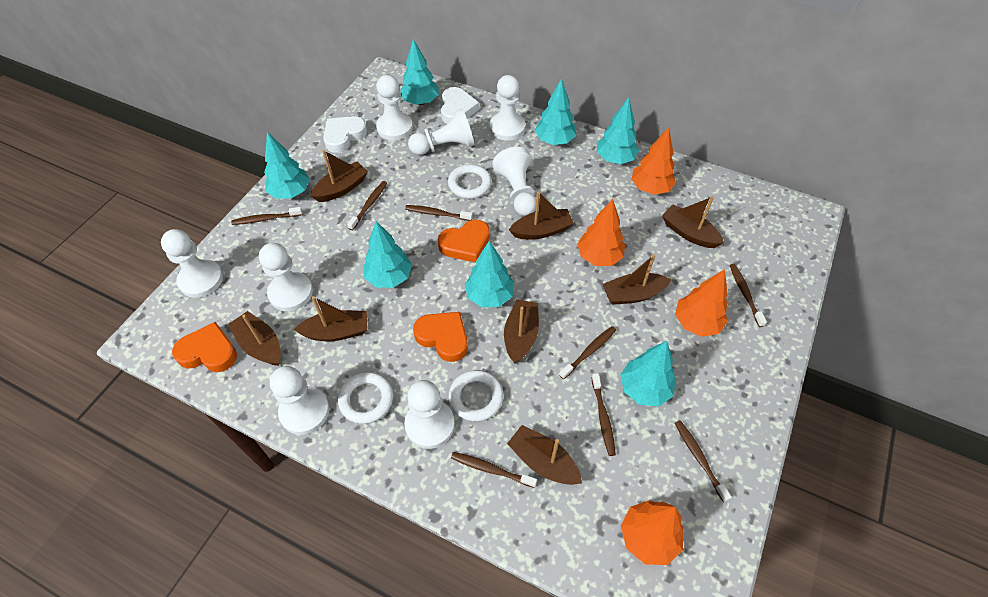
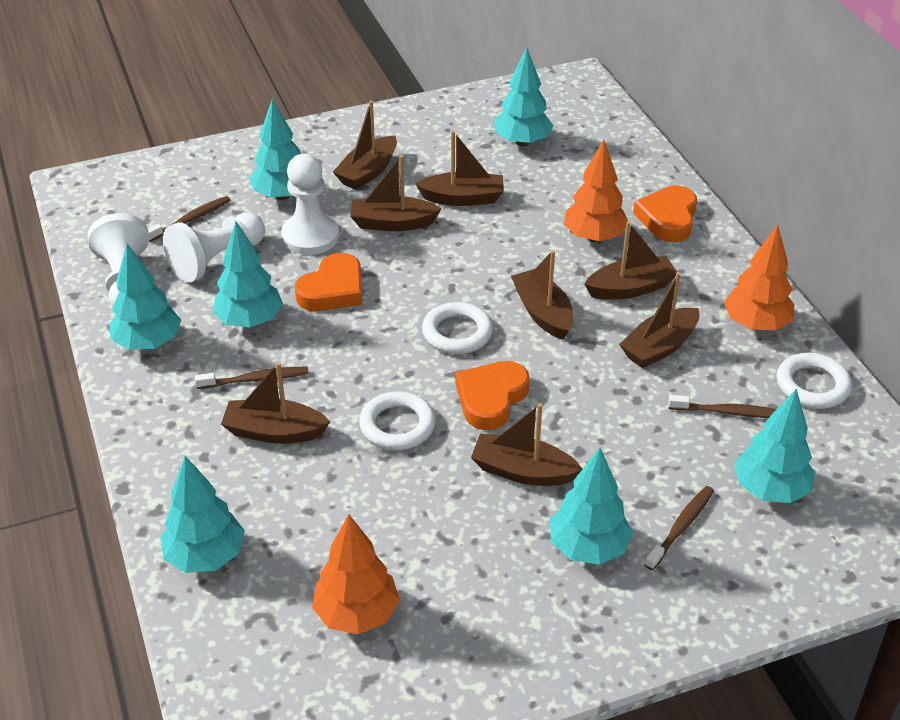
brown toothbrush: 8 -> 4
orange tree: 4 -> 3
white heart: 2 -> 0
white pawn: 8 -> 3

